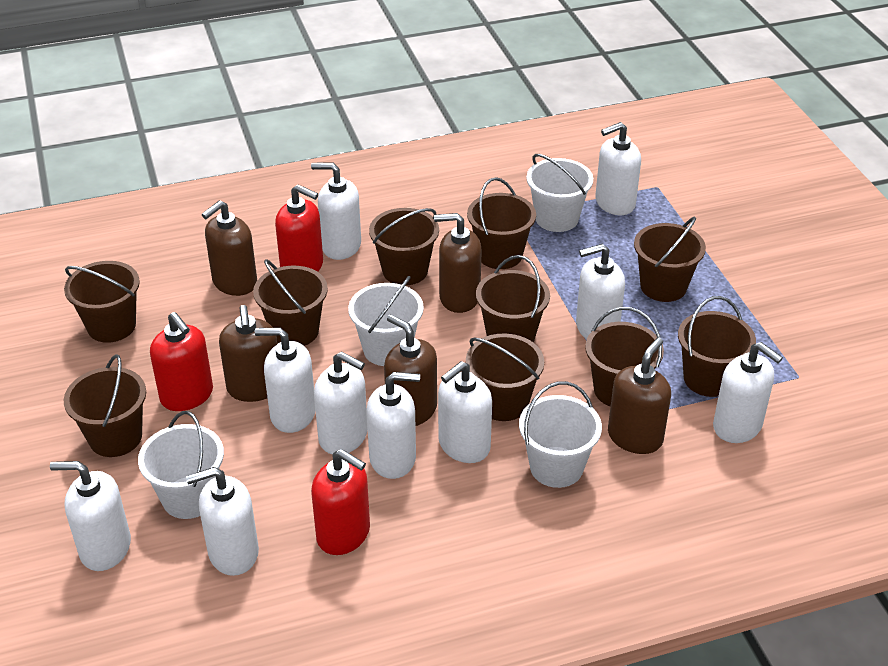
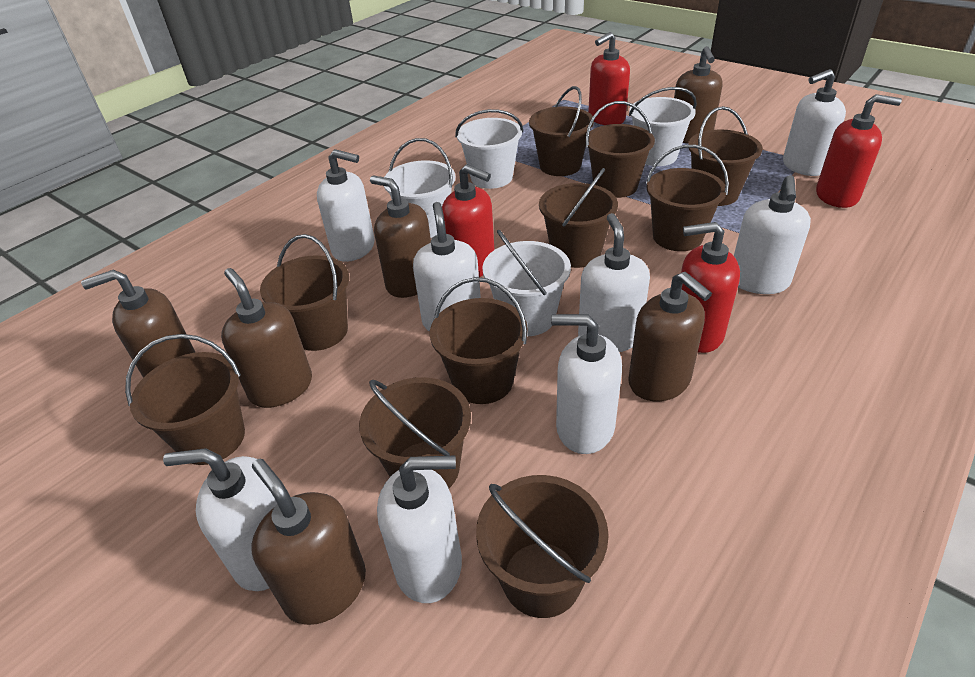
brown soap dispenser: 5 -> 6
red soap dispenser: 3 -> 4
white soap dispenser: 10 -> 8

